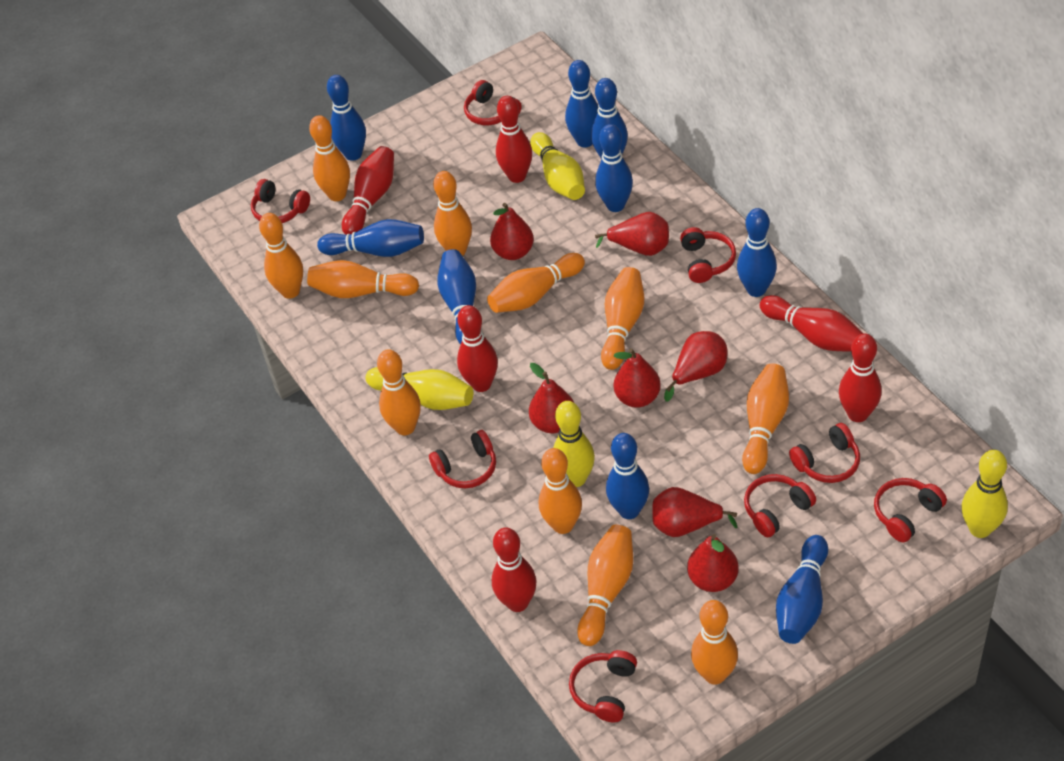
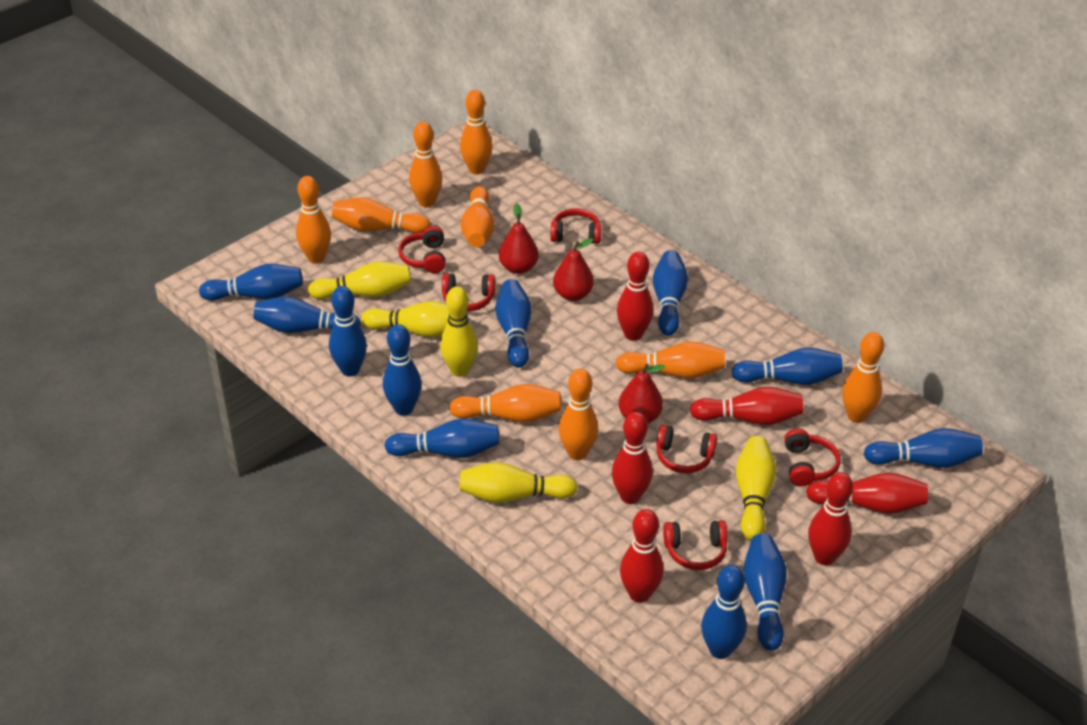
blue bowling pin: 9 -> 11
orange bowling pin: 11 -> 9
red headphones: 8 -> 6
red pear: 7 -> 3
yellow bowling pin: 4 -> 5

